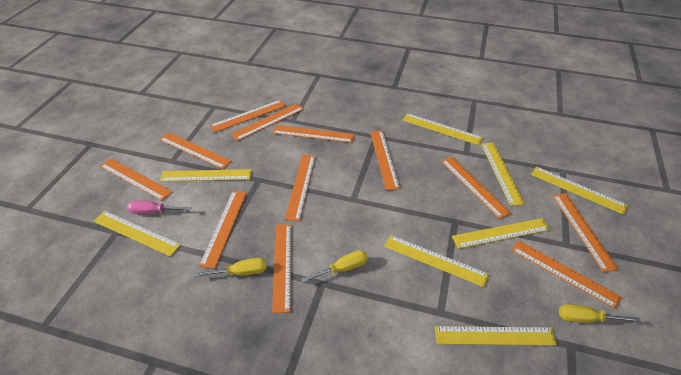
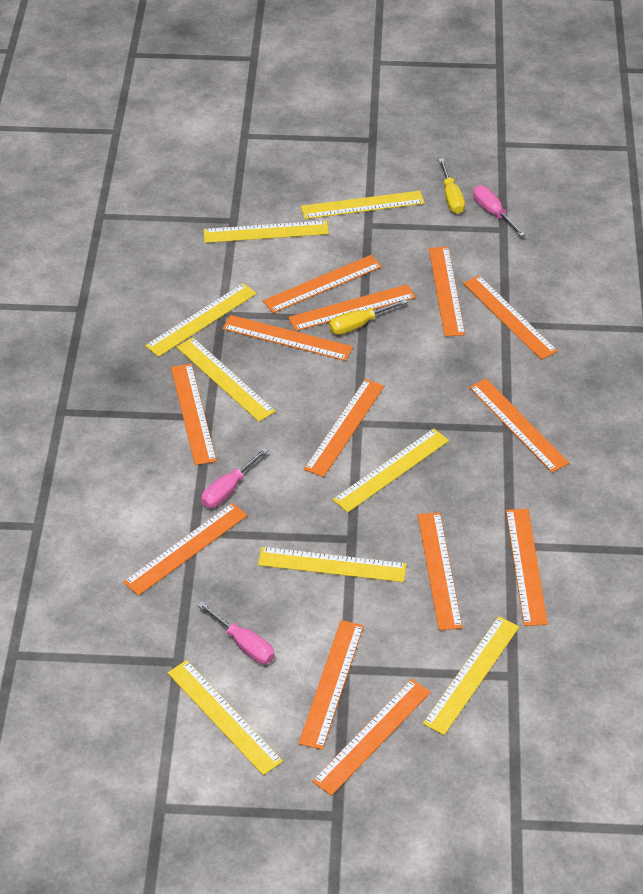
orange ruler: 12 -> 13
pink screwdriver: 1 -> 3
yellow screwdriver: 3 -> 2

